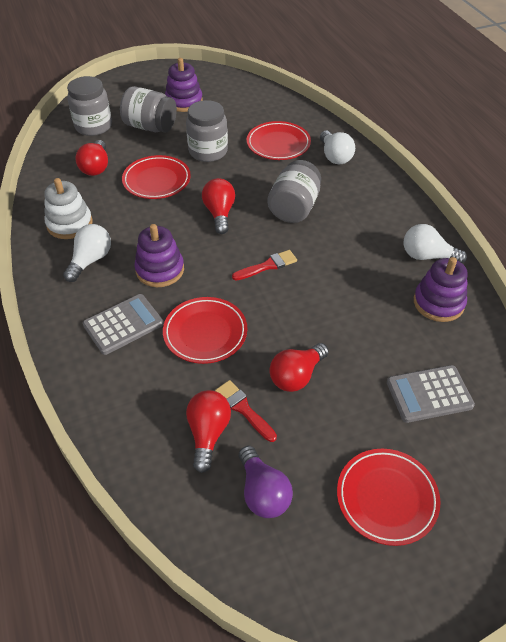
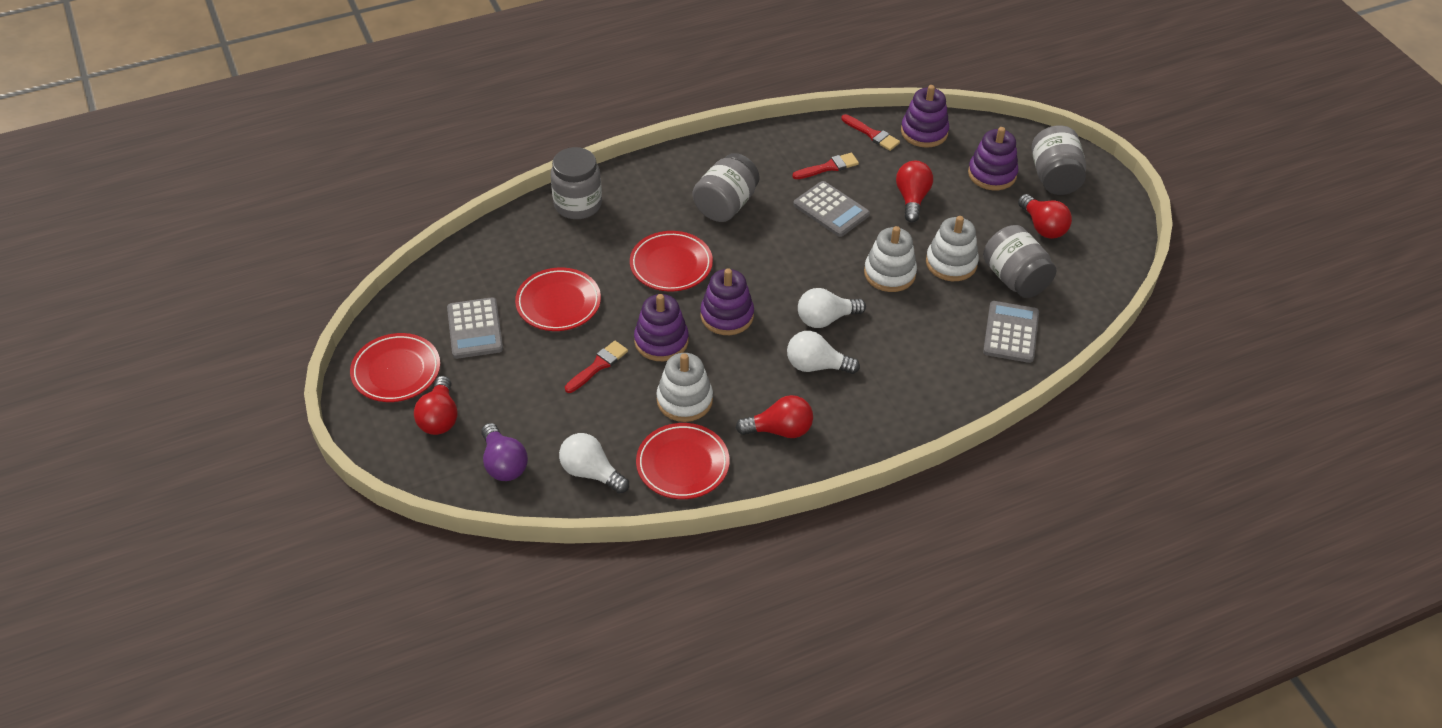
grey calculator: 2 -> 3
purple stacking toy: 3 -> 4
red brush: 2 -> 3
white stacking toy: 1 -> 3

